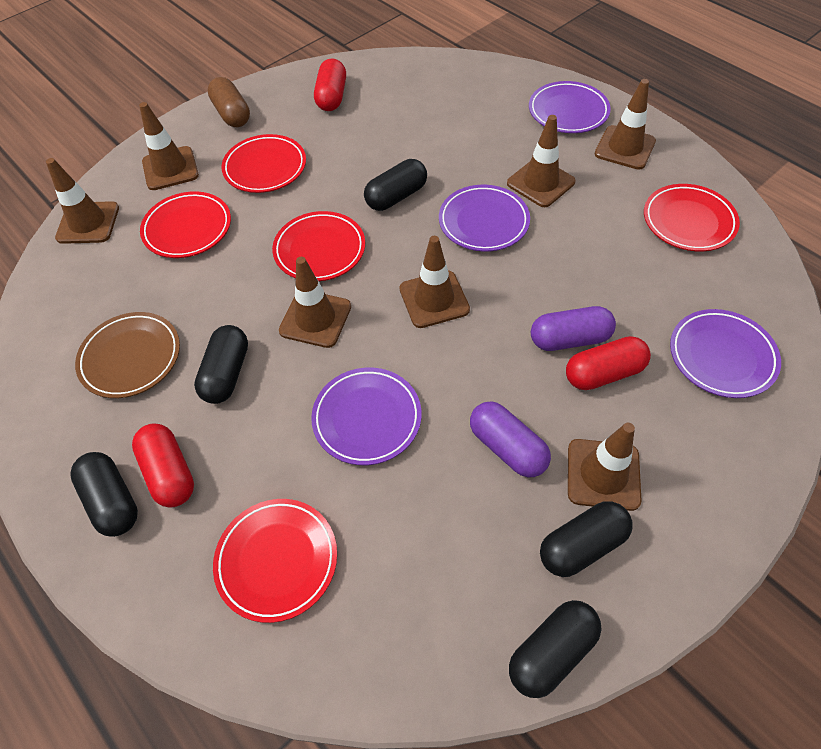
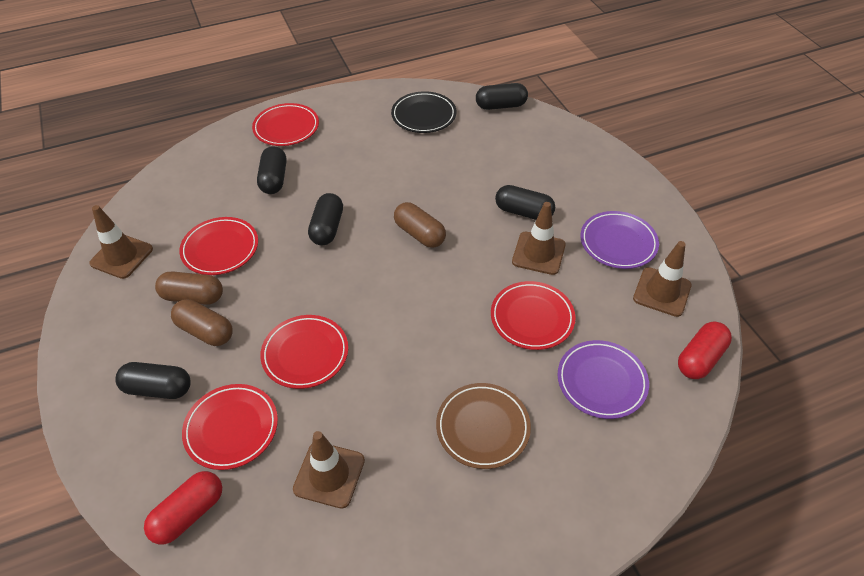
black plate: 0 -> 1
brown capsule: 1 -> 3
brown traffic cone: 7 -> 4
purple capsule: 2 -> 0
purple plate: 4 -> 2
red capsule: 3 -> 2

